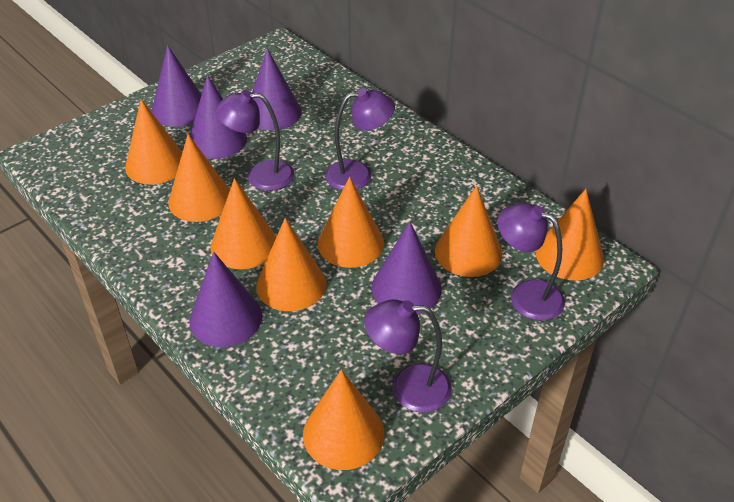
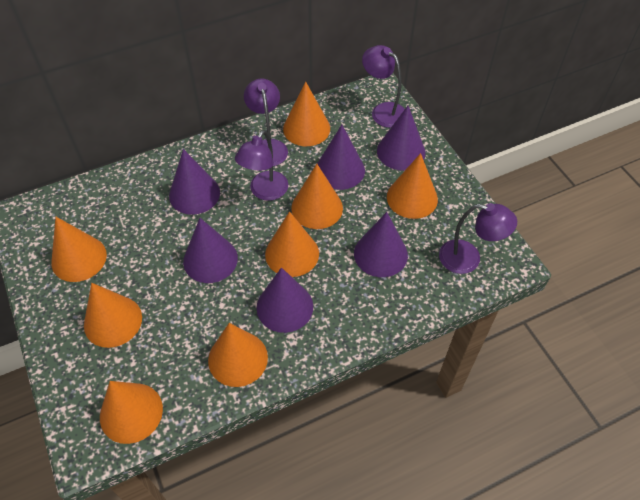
purple cone: 5 -> 6

